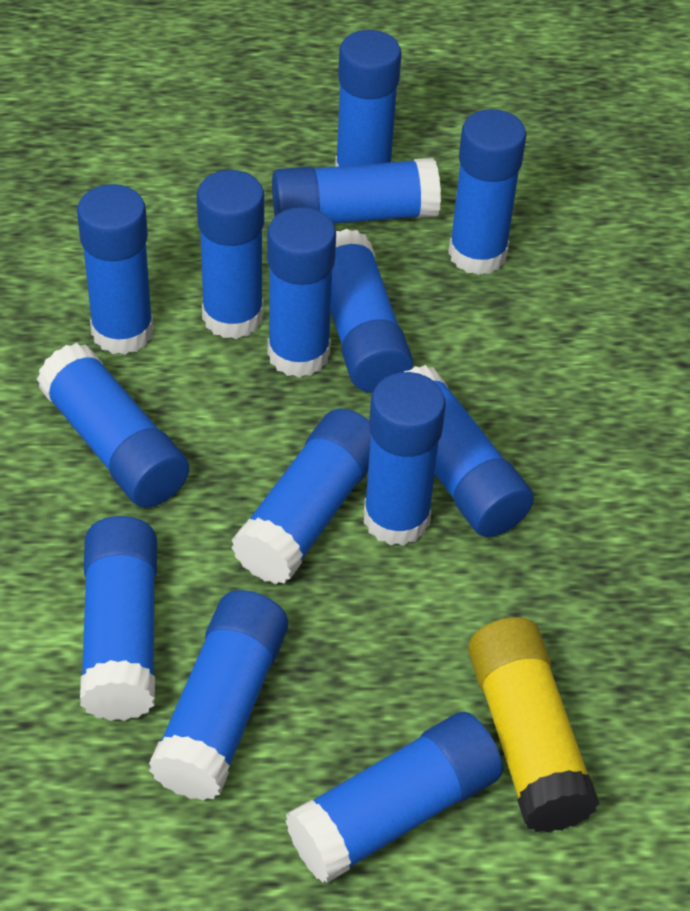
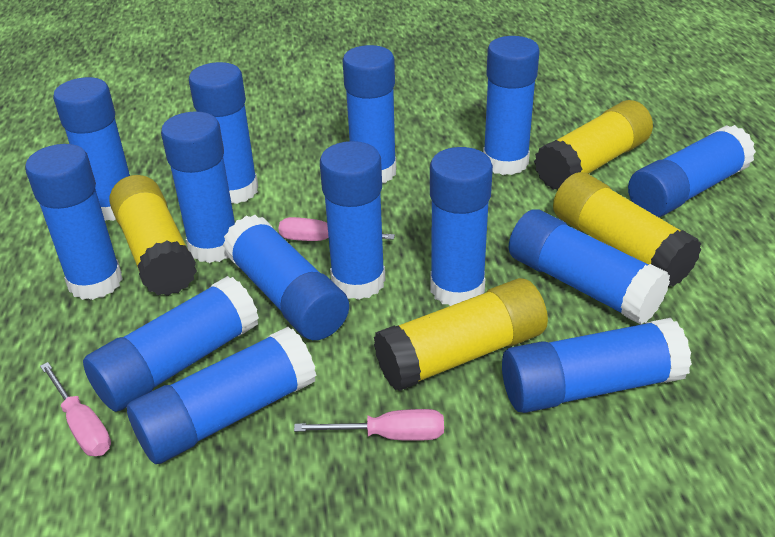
pink screwdriver: 0 -> 3
yellow glue stick: 1 -> 4

